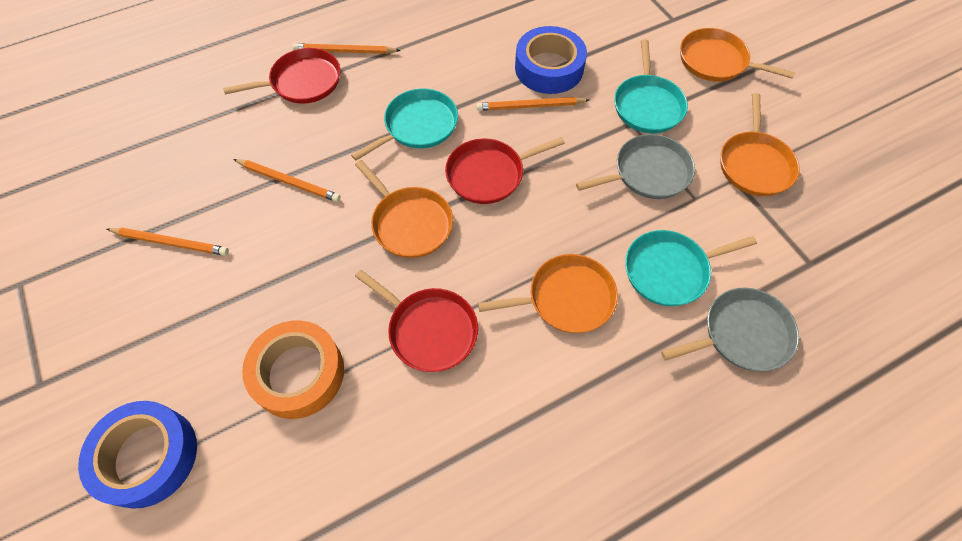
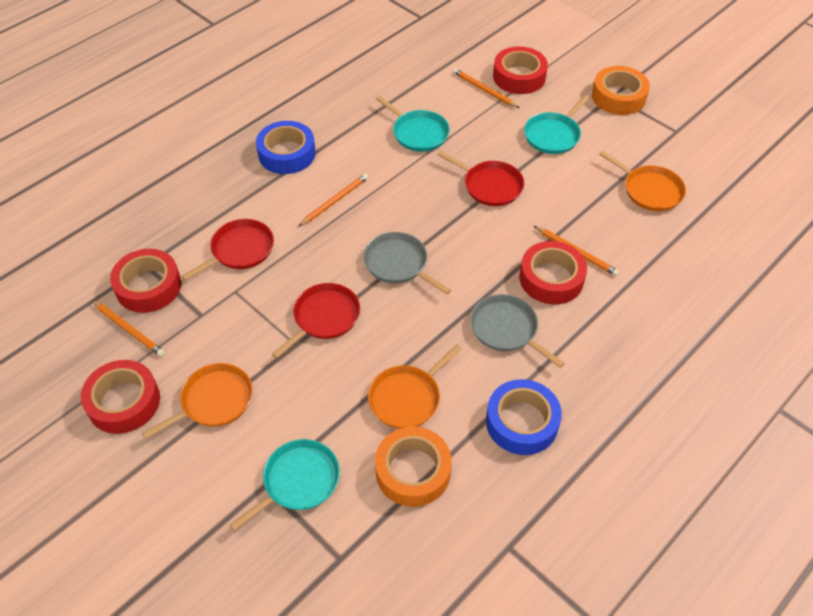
orange pan: 4 -> 3
orange tape: 1 -> 2
red tape: 0 -> 4

